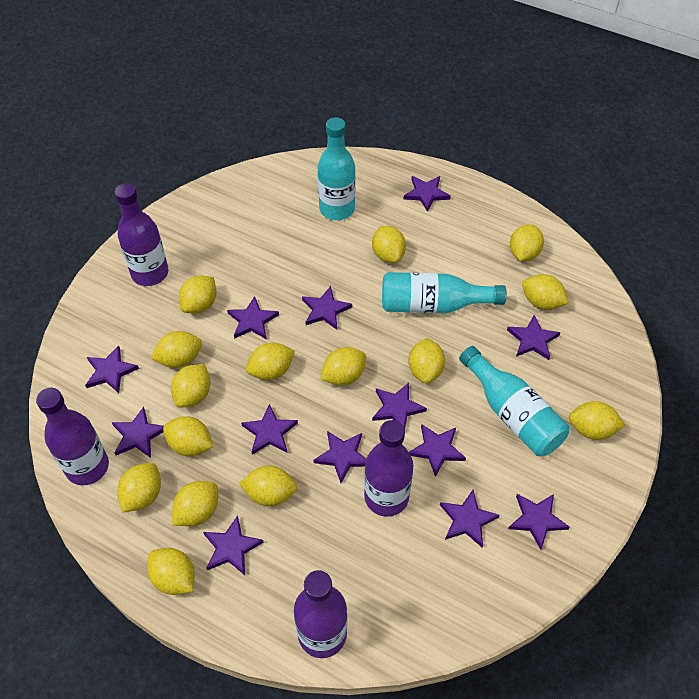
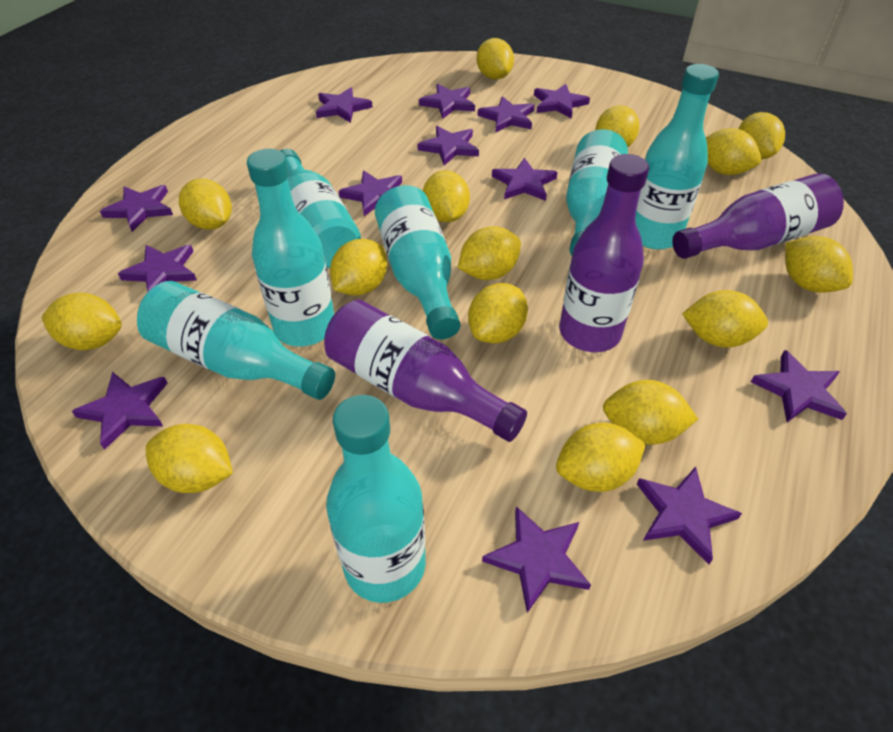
purple bottle: 4 -> 3
turquoise bottle: 3 -> 7

